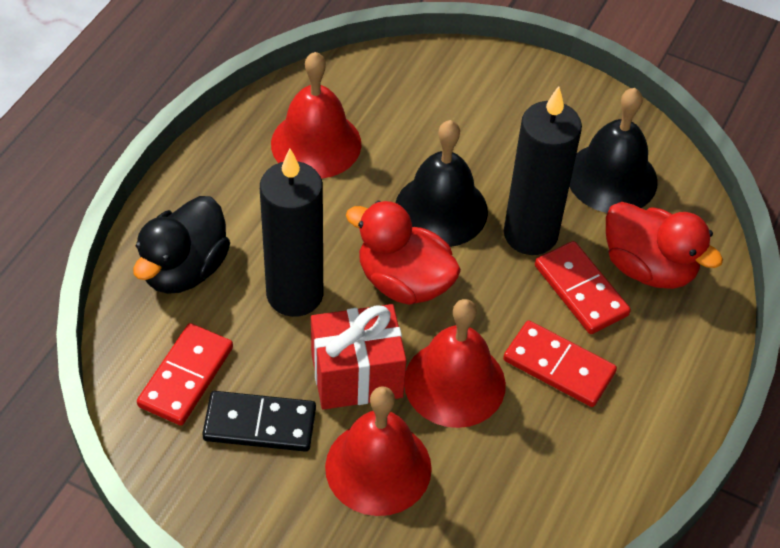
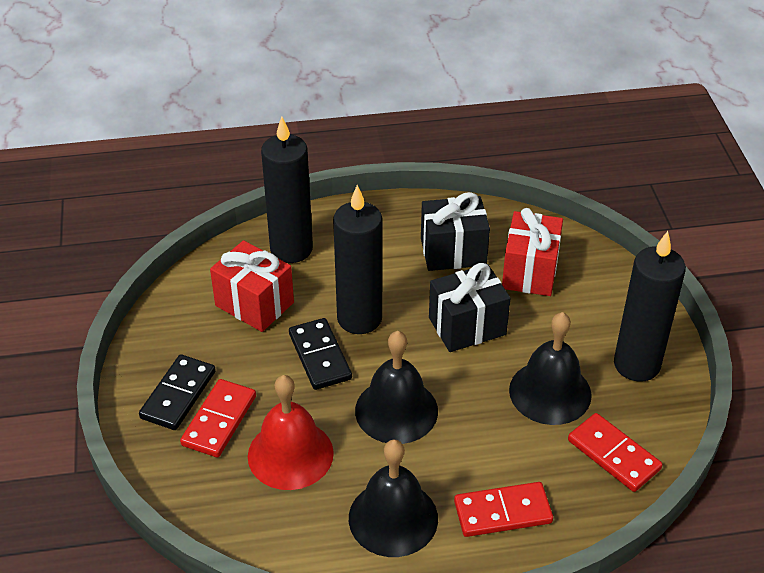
black bell: 2 -> 3
black candle: 2 -> 3
black domino: 1 -> 2
black duck: 1 -> 0
black gift: 0 -> 2
red bell: 3 -> 1
red duck: 2 -> 0
red gift: 1 -> 2

